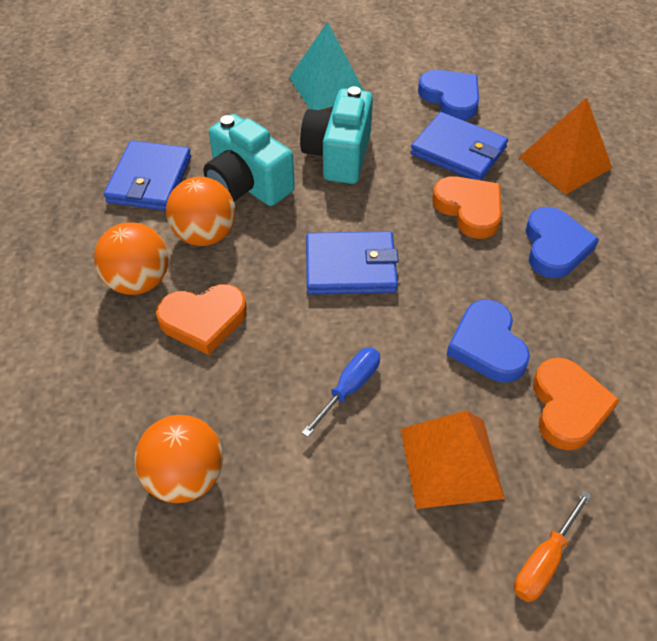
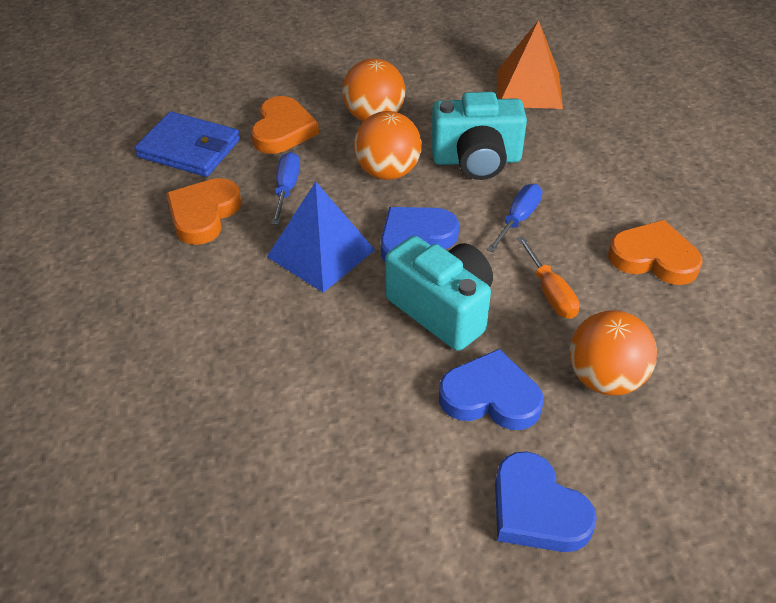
blue pyramid: 0 -> 1
blue screwdriver: 1 -> 2
blue wallet: 3 -> 1
orange pyramid: 2 -> 1
turquoise pyramid: 1 -> 0

